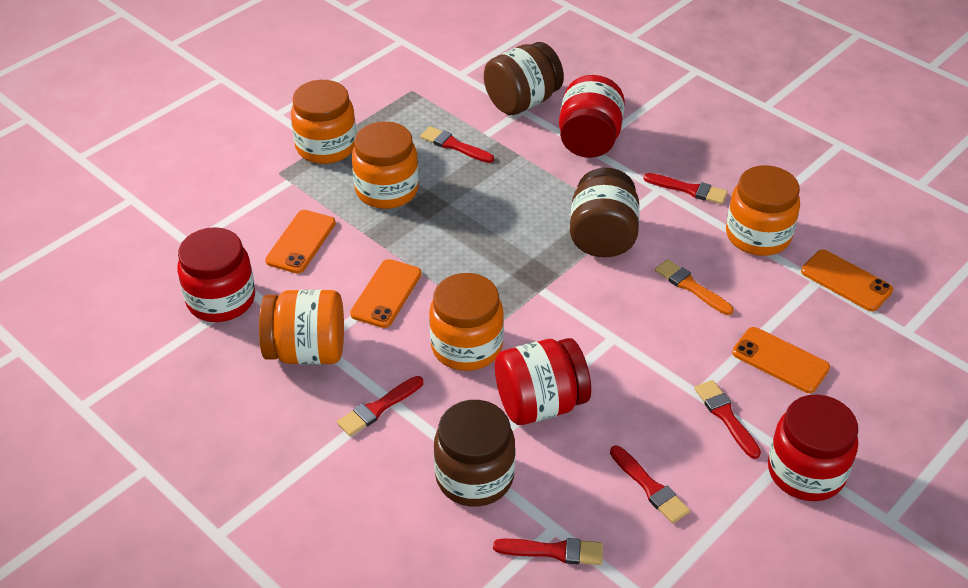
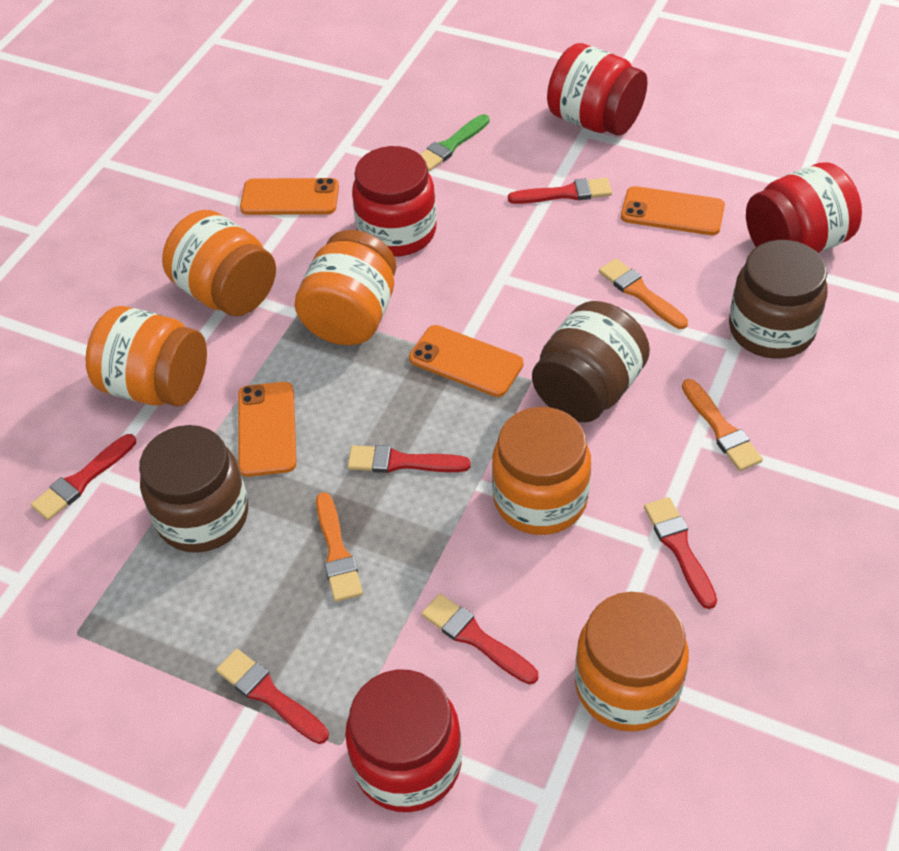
green brush: 0 -> 1
orange brush: 1 -> 3

